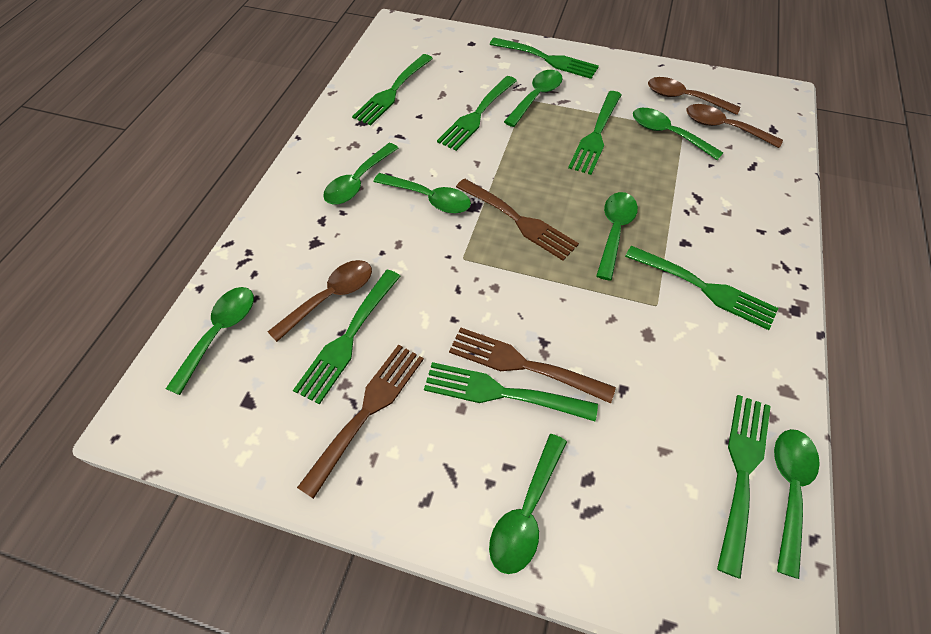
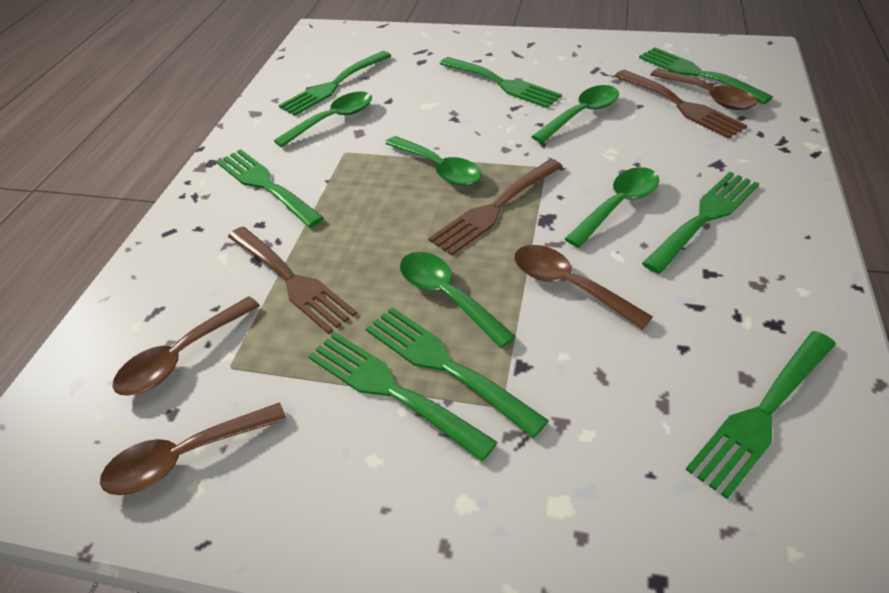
brown spoon: 3 -> 4
green spoon: 8 -> 5

